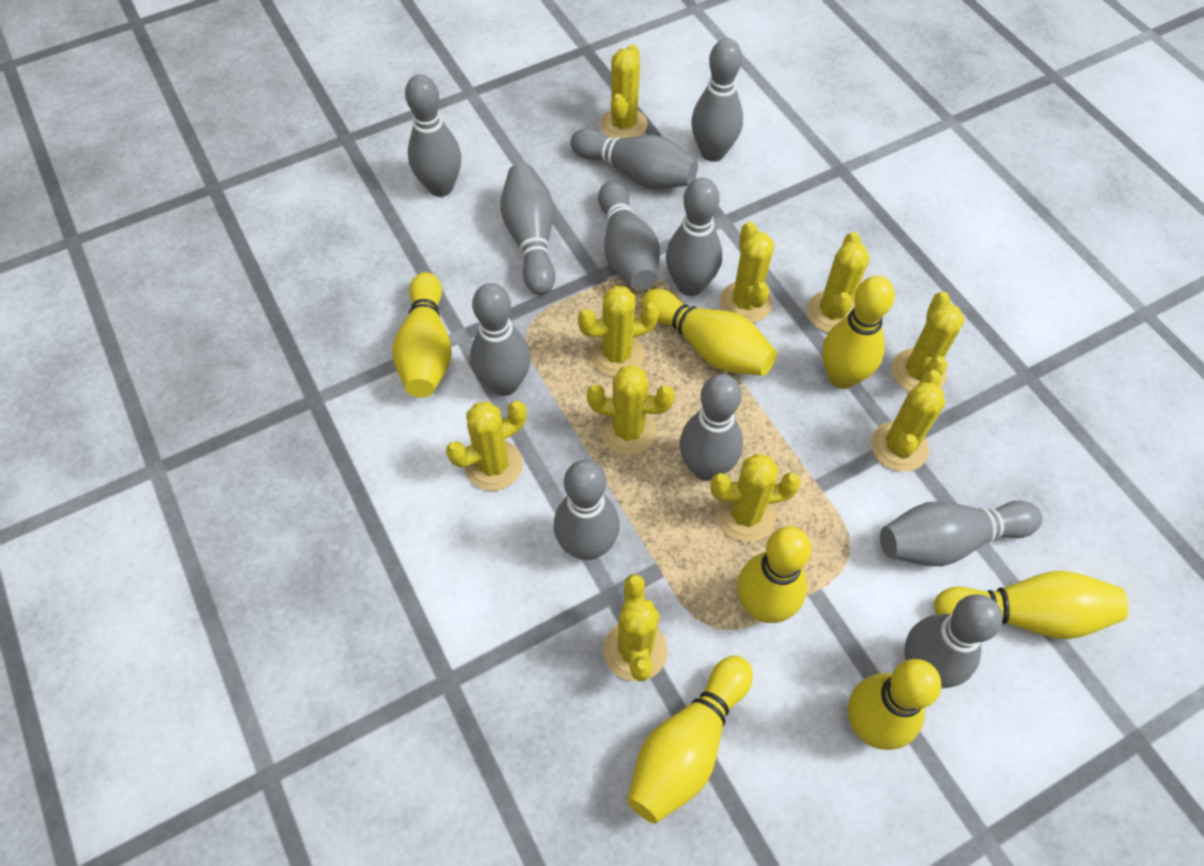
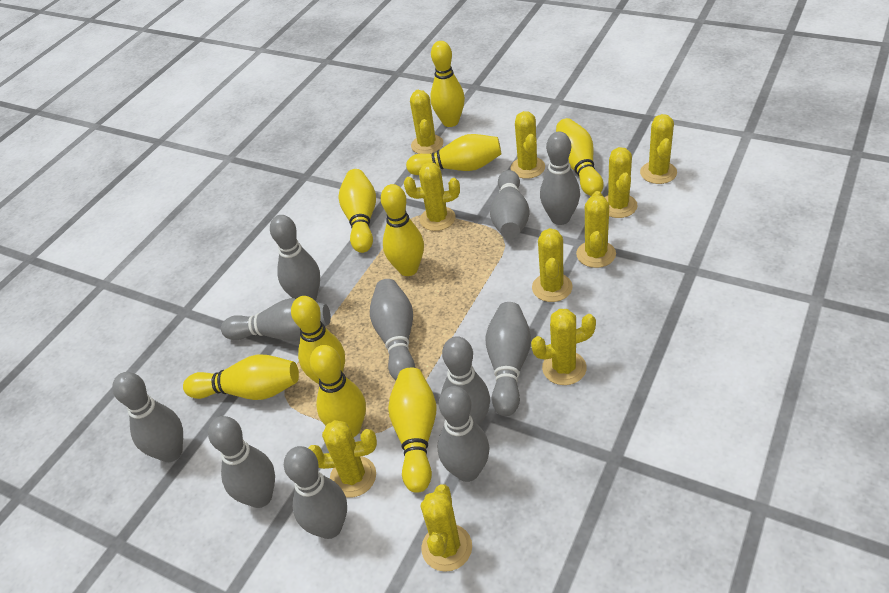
yellow bowling pin: 7 -> 9

